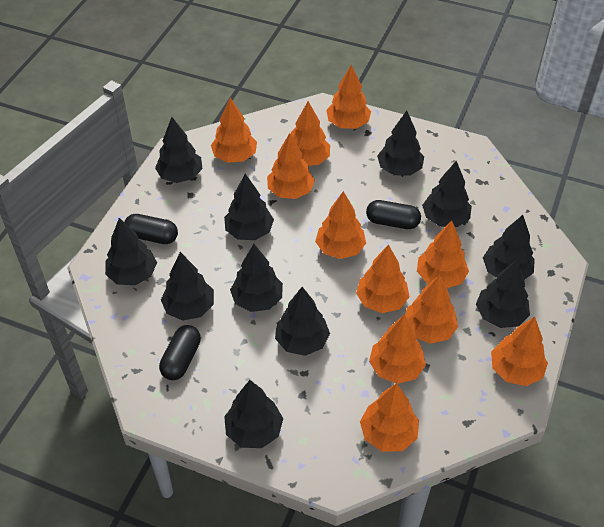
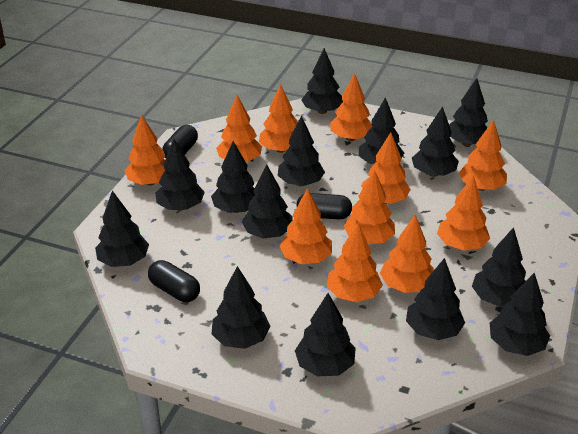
black tree: 11 -> 14

